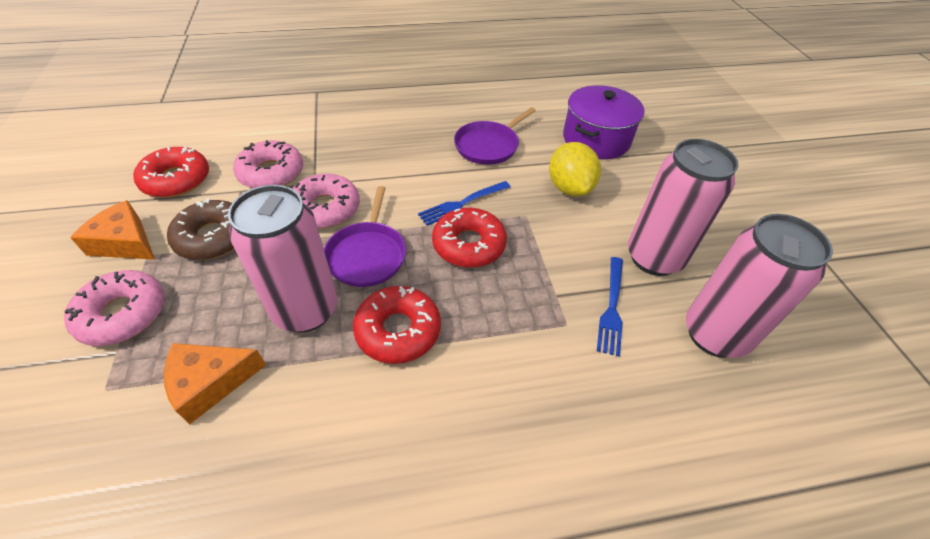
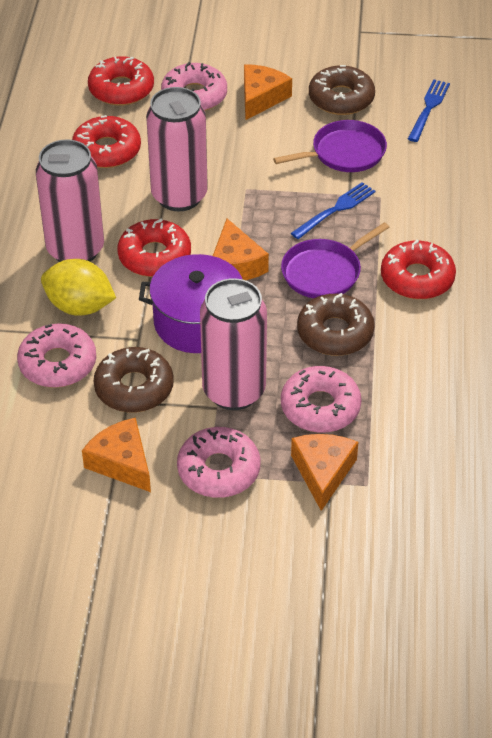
brown donut: 1 -> 3
orange cheese: 2 -> 4
pink donut: 3 -> 4
red donut: 3 -> 4

